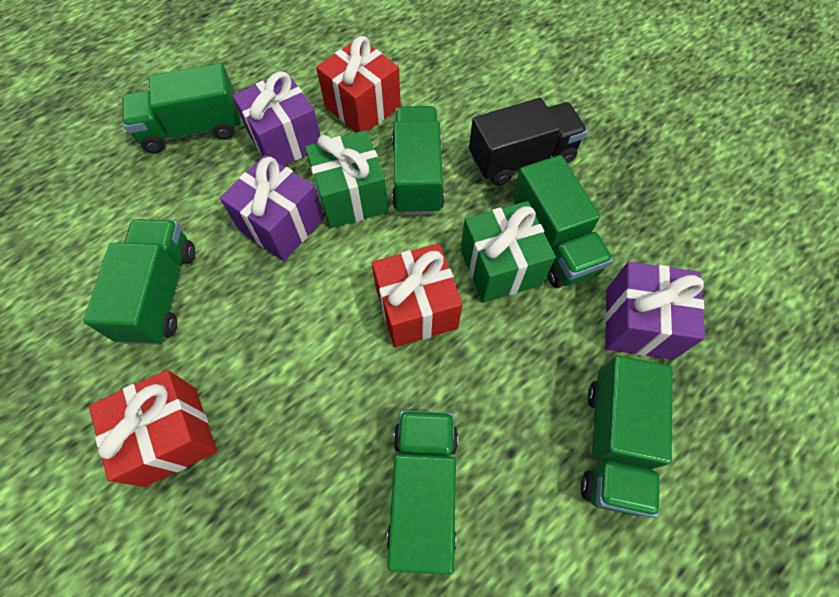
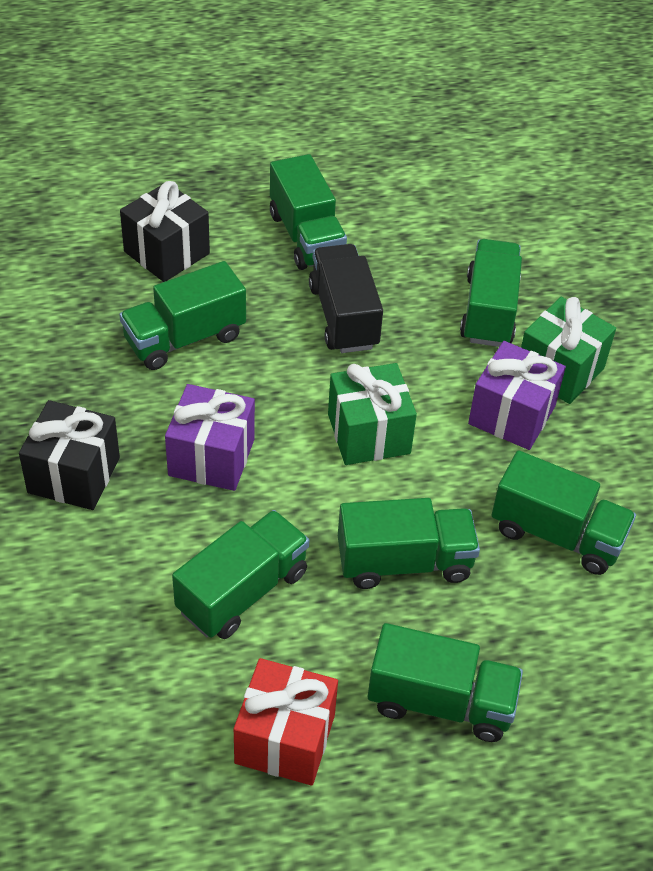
black gift: 0 -> 2
green truck: 6 -> 7
purple gift: 3 -> 2
red gift: 3 -> 1

